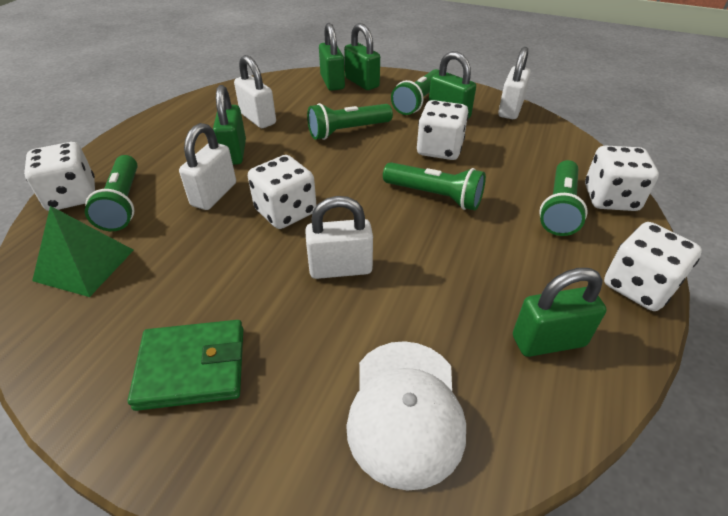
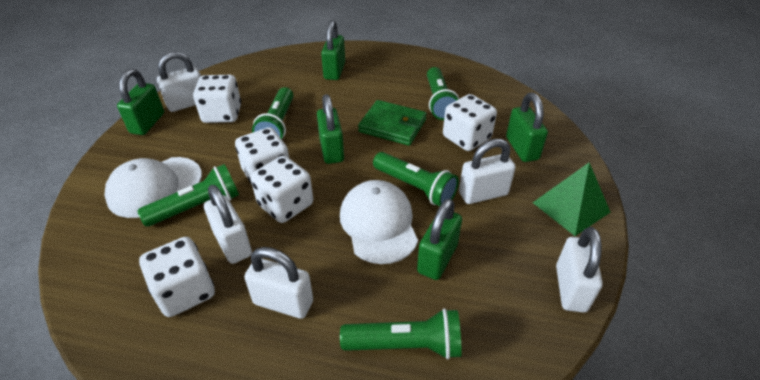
white cap: 1 -> 2
white padlock: 4 -> 5

